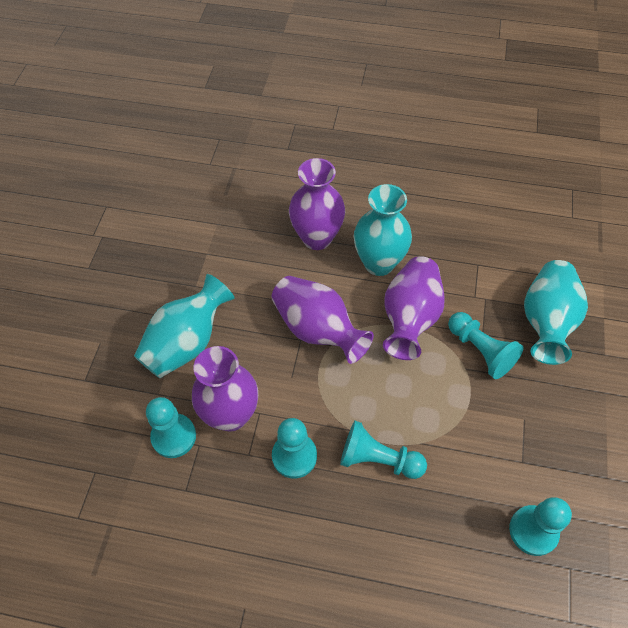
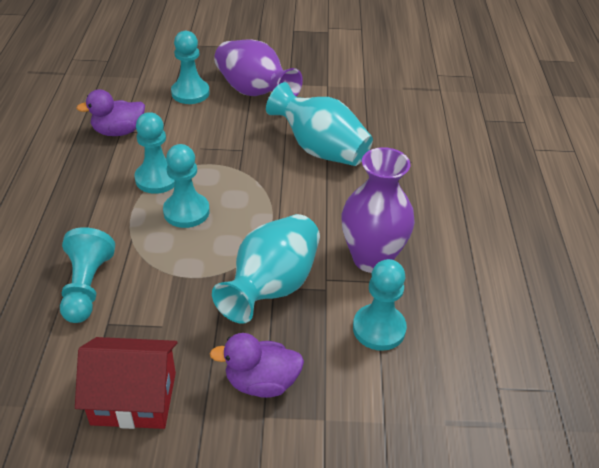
purple duck: 0 -> 2
purple vase: 4 -> 2
red house: 0 -> 1
turquoise vase: 3 -> 2

